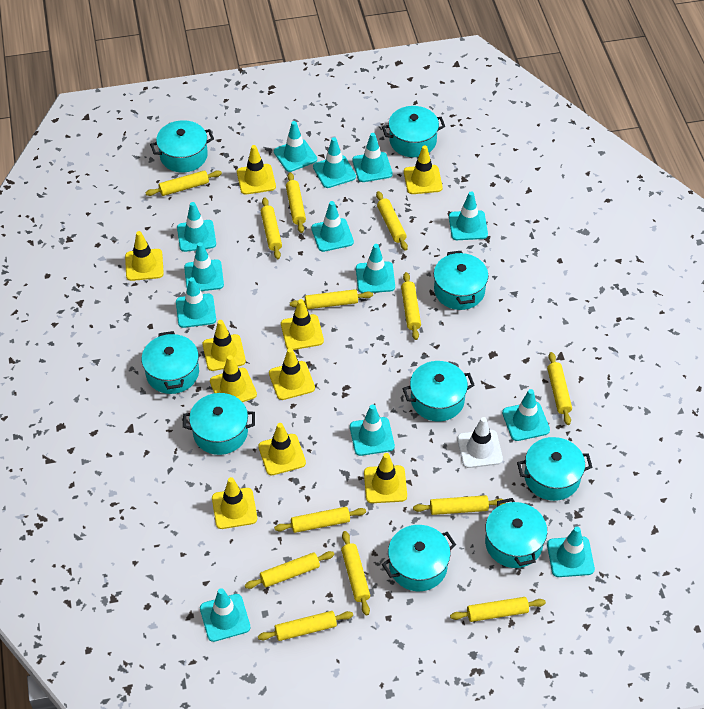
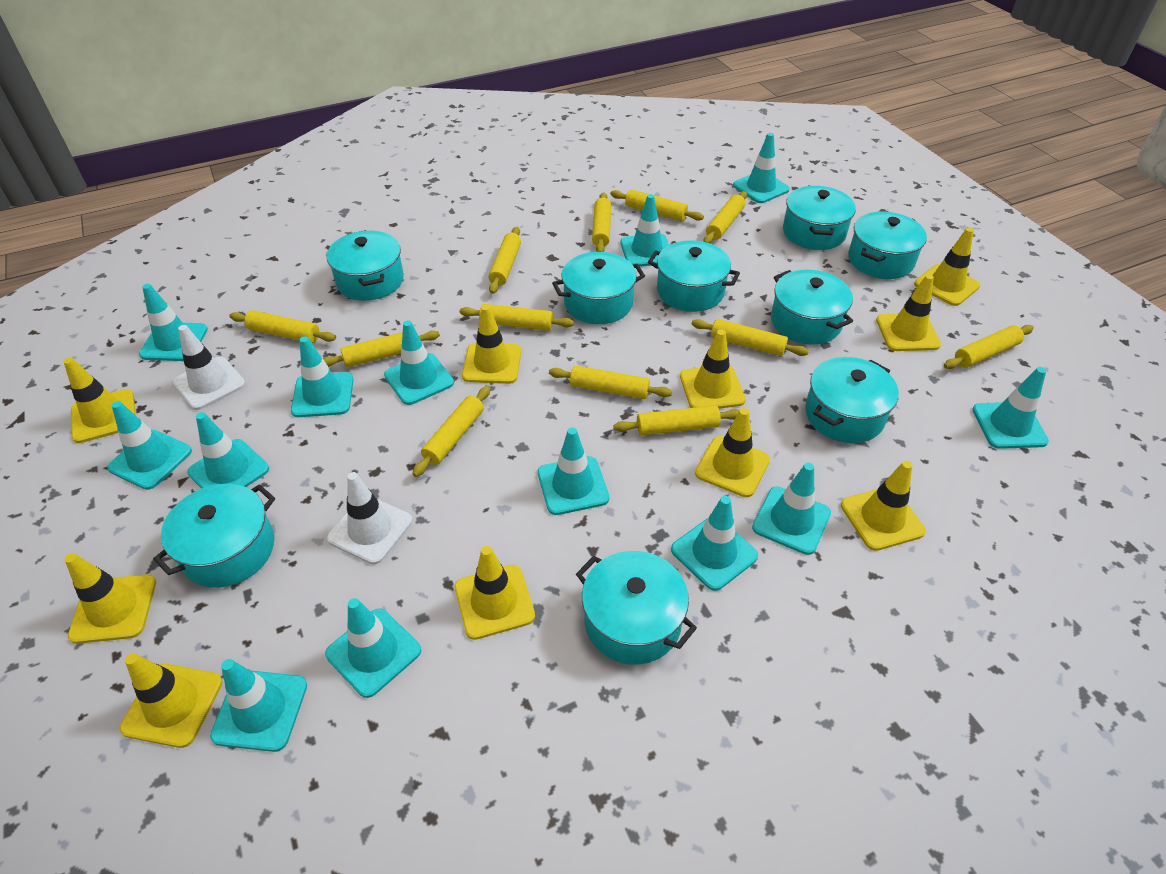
white traffic cone: 1 -> 2
yellow rolling pin: 13 -> 12

